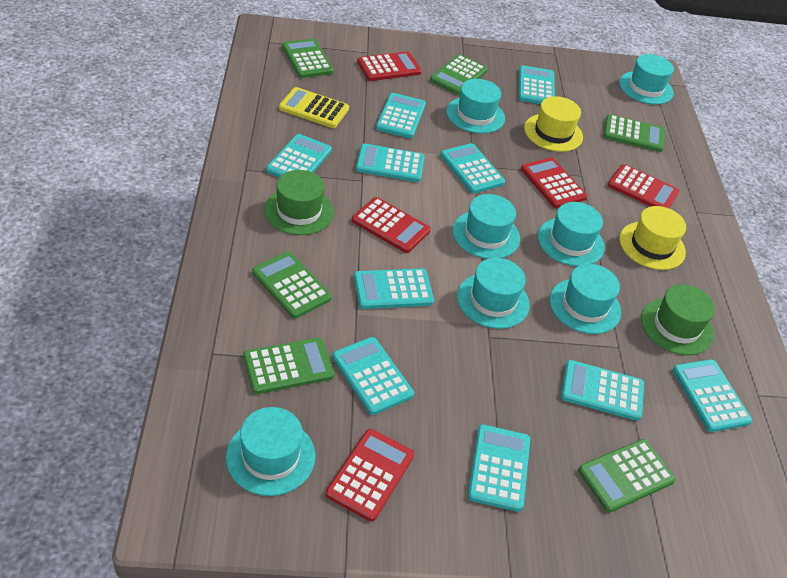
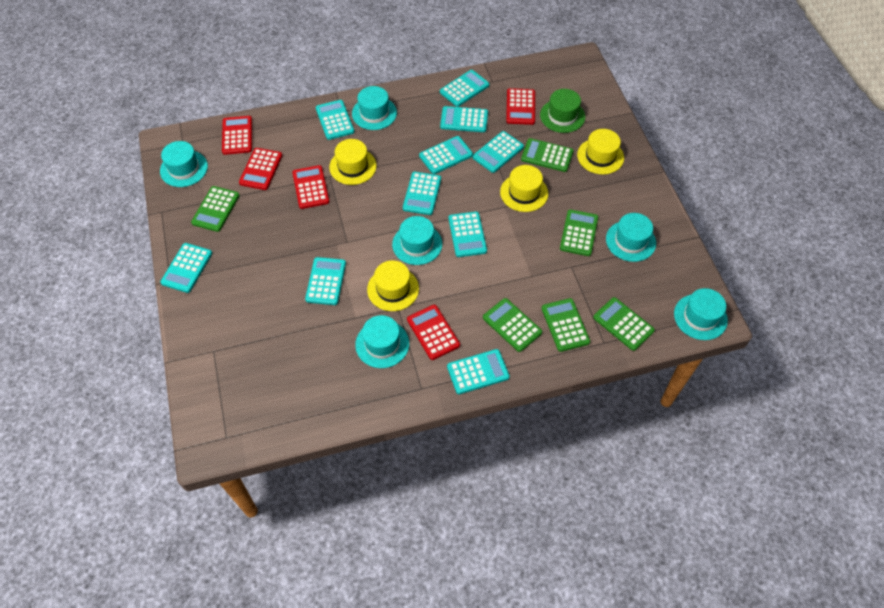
green hat: 2 -> 1
turquoise hat: 7 -> 6
yellow calculator: 1 -> 0
yellow hat: 2 -> 4

